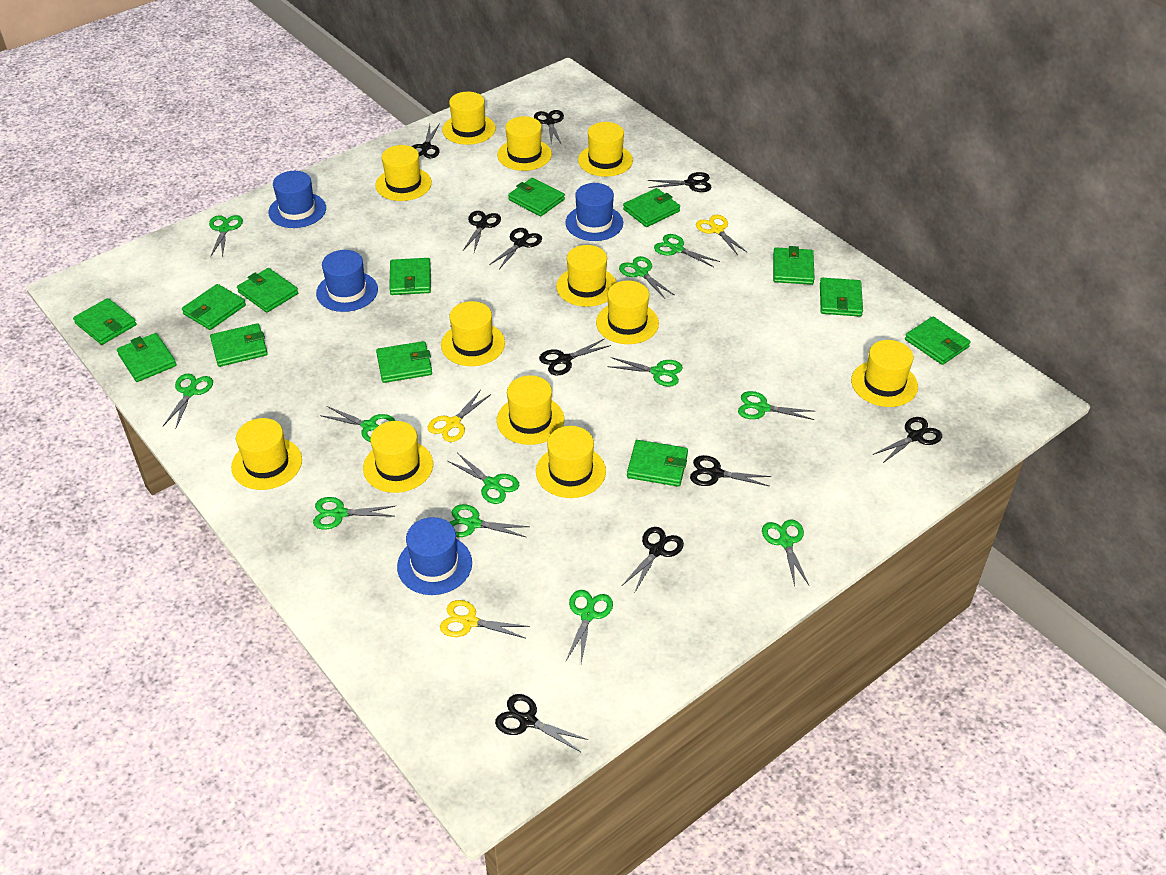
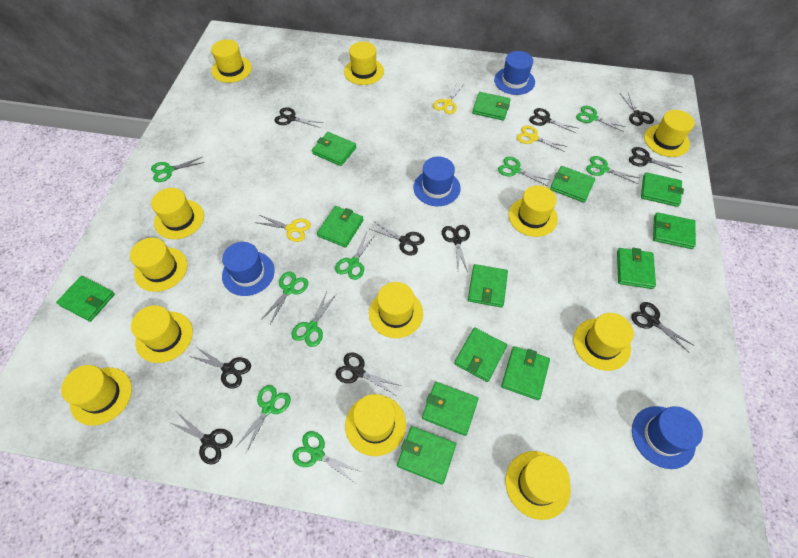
green scissors: 12 -> 9

